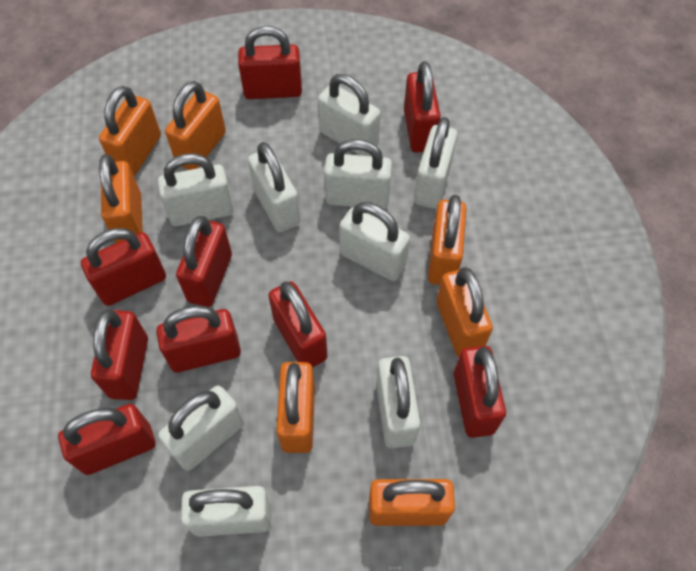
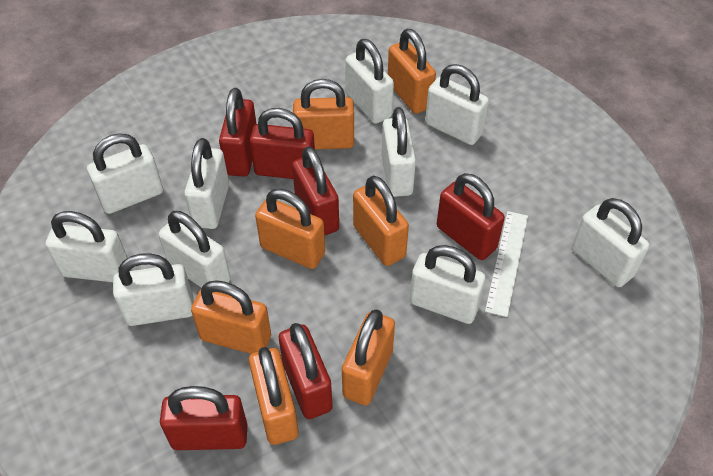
red padlock: 9 -> 6
white padlock: 9 -> 10
white ruler: 0 -> 1

